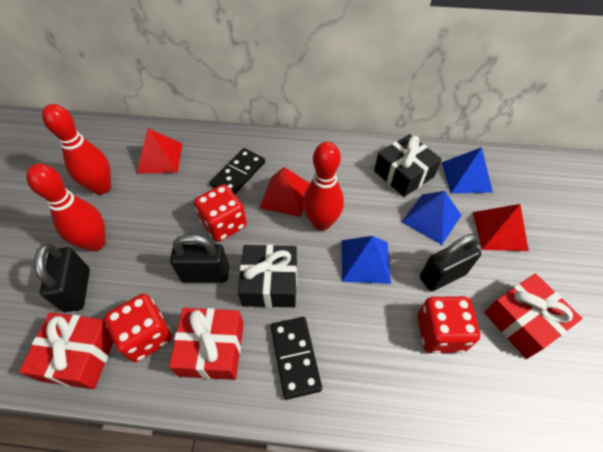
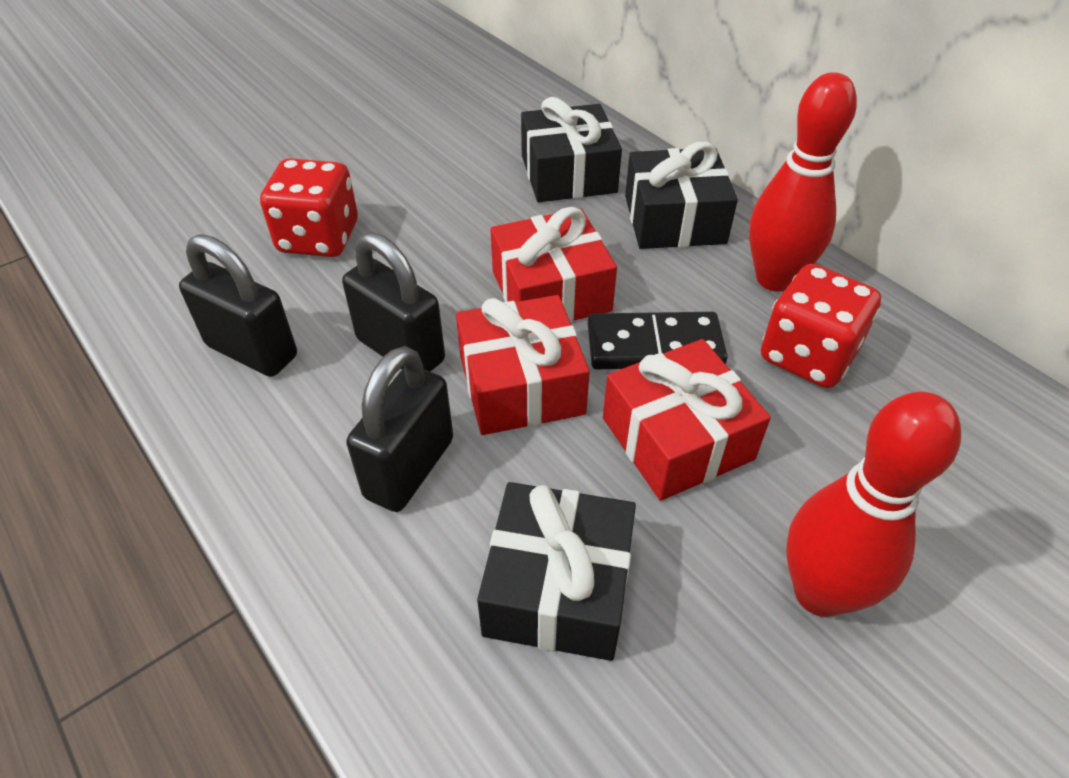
black domino: 2 -> 1
black gift: 2 -> 3
blue pyramid: 3 -> 0
red bowling pin: 3 -> 2
red dice: 3 -> 2
red pyramid: 3 -> 0

